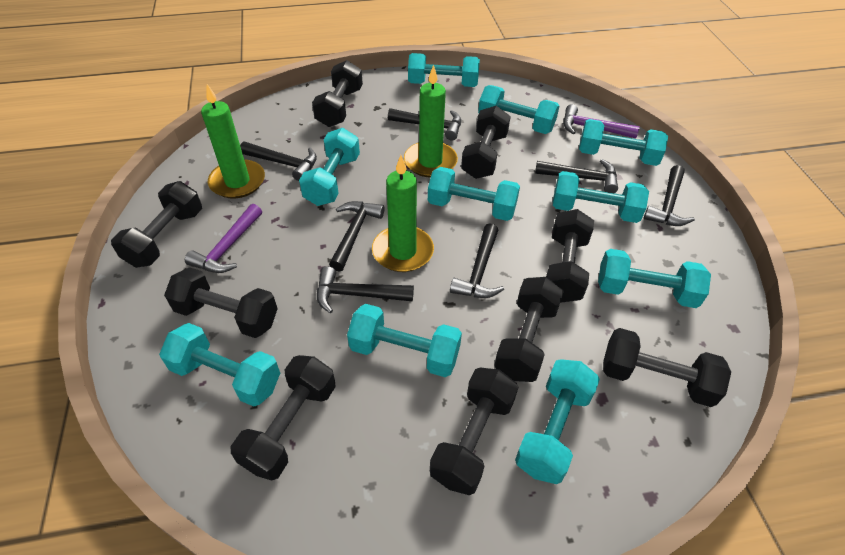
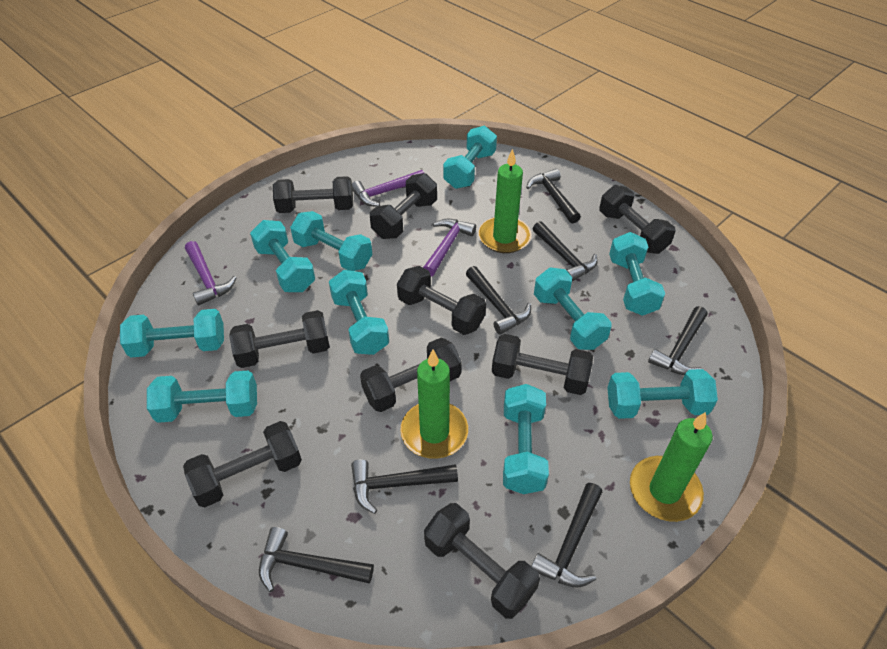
purple hammer: 2 -> 3

